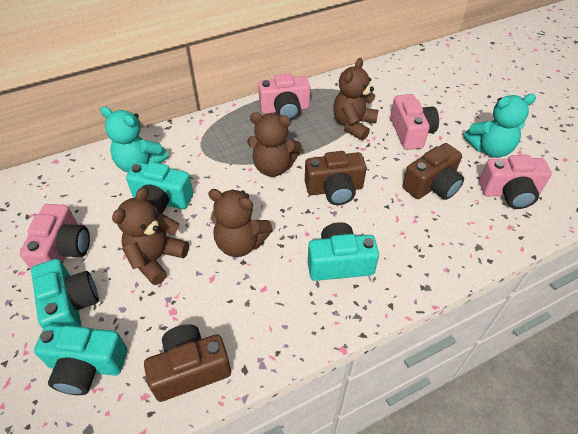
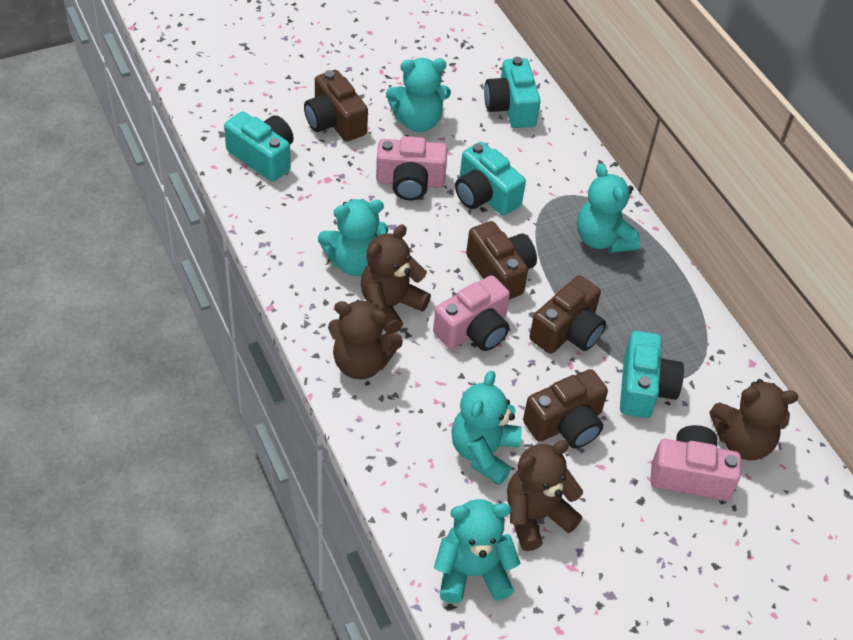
brown camera: 3 -> 4
pink camera: 4 -> 3
turquoise teddy bear: 2 -> 5

